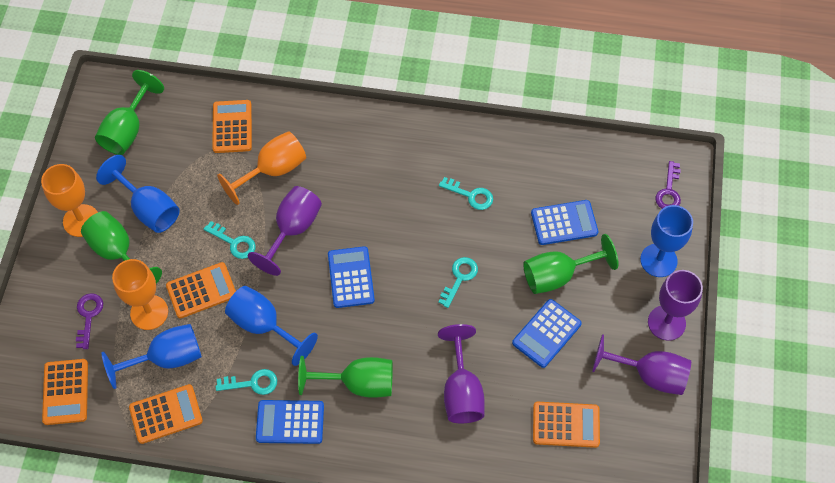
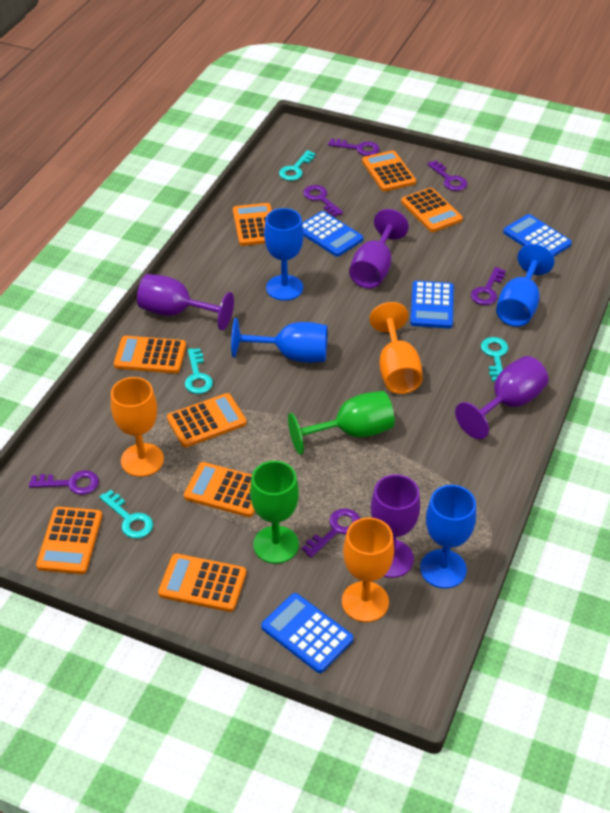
green goblet: 4 -> 2
orange calculator: 5 -> 8
purple key: 2 -> 6

